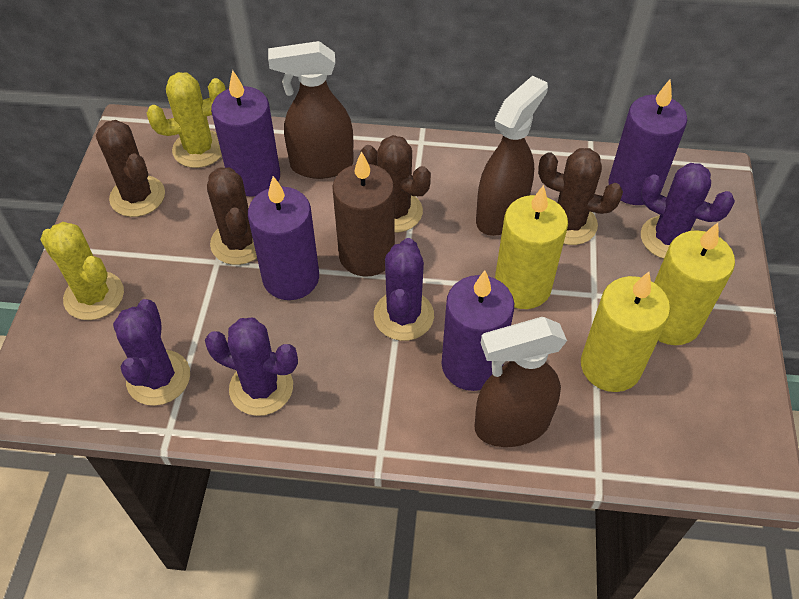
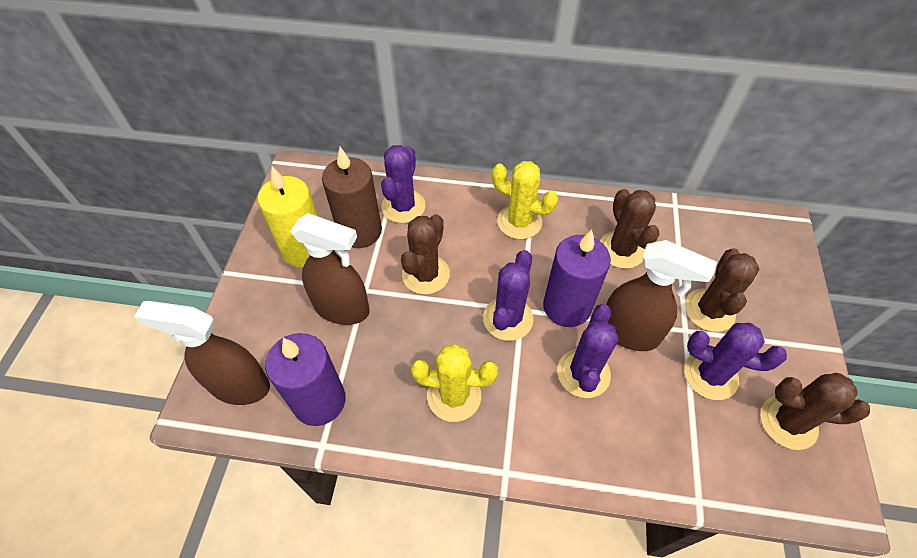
purple candle: 4 -> 2
yellow candle: 3 -> 1

